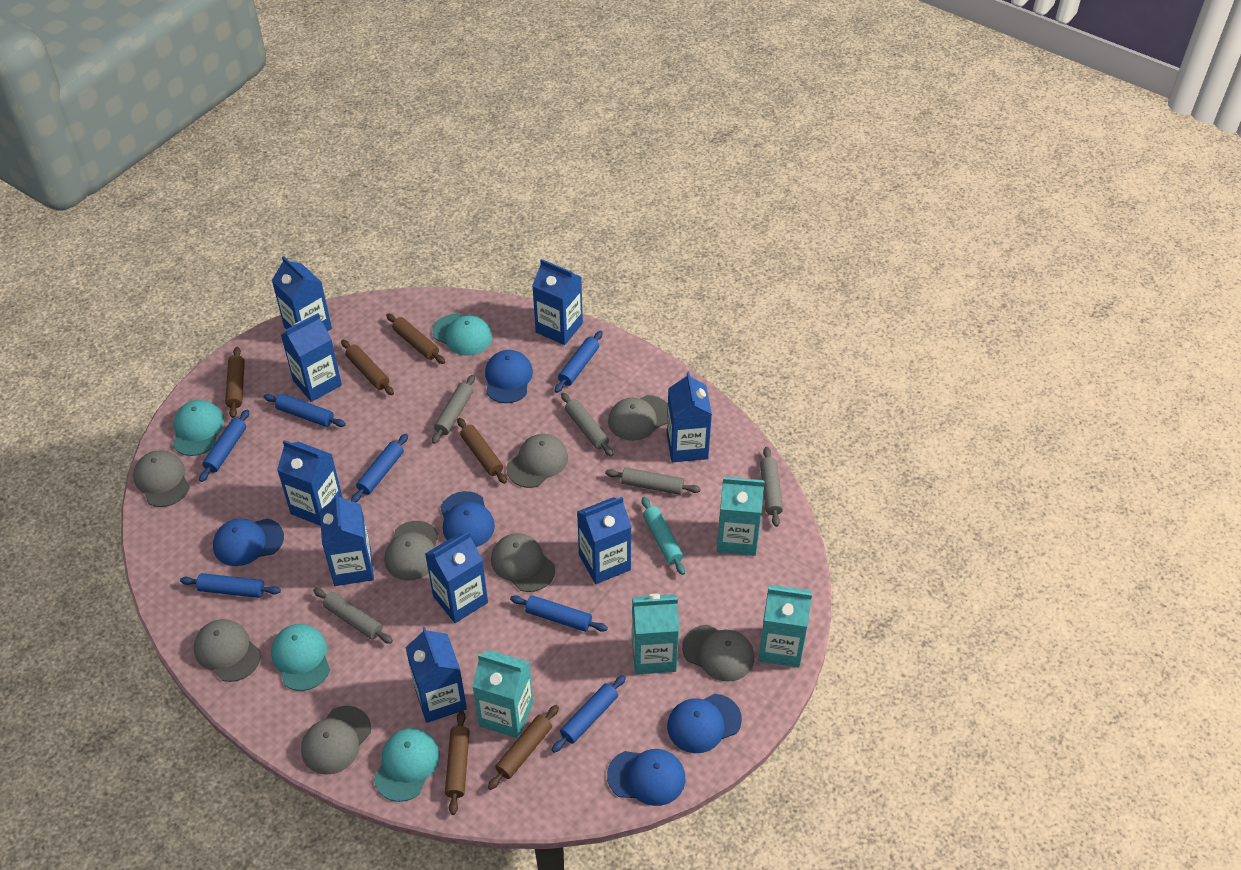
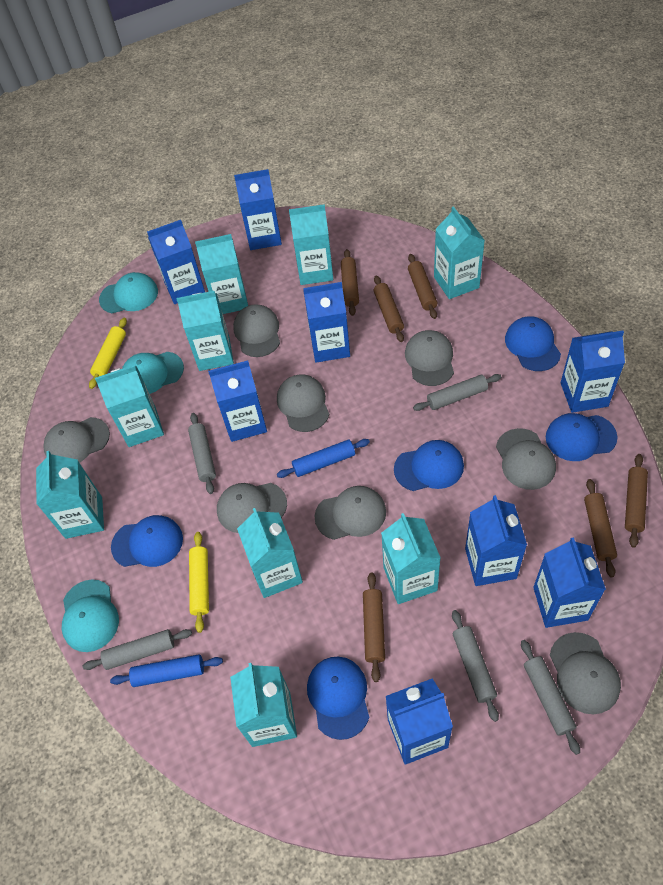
blue carton: 9 -> 8
blue rolling pin: 7 -> 2
turquoise cap: 4 -> 3
turquoise carton: 4 -> 9
turquoise rolling pin: 1 -> 0
yellow rolling pin: 0 -> 2

